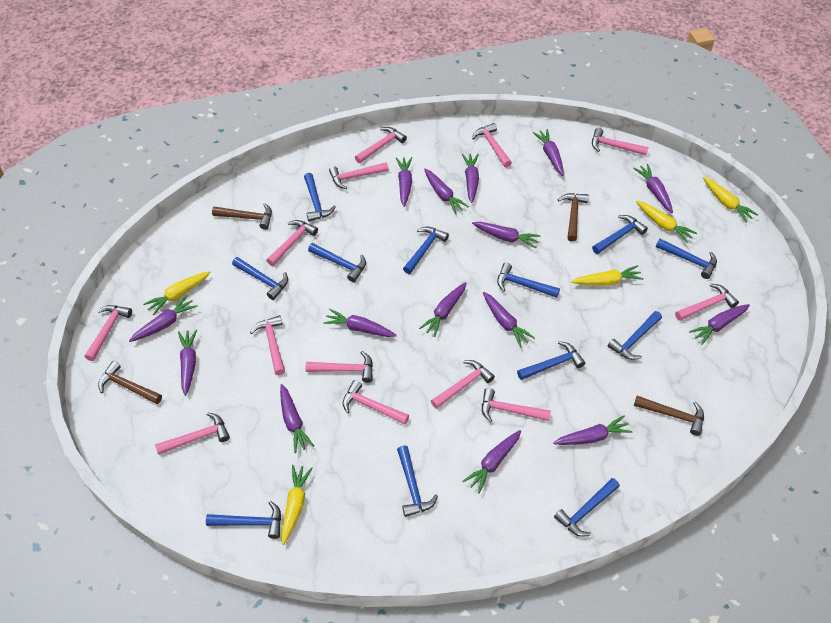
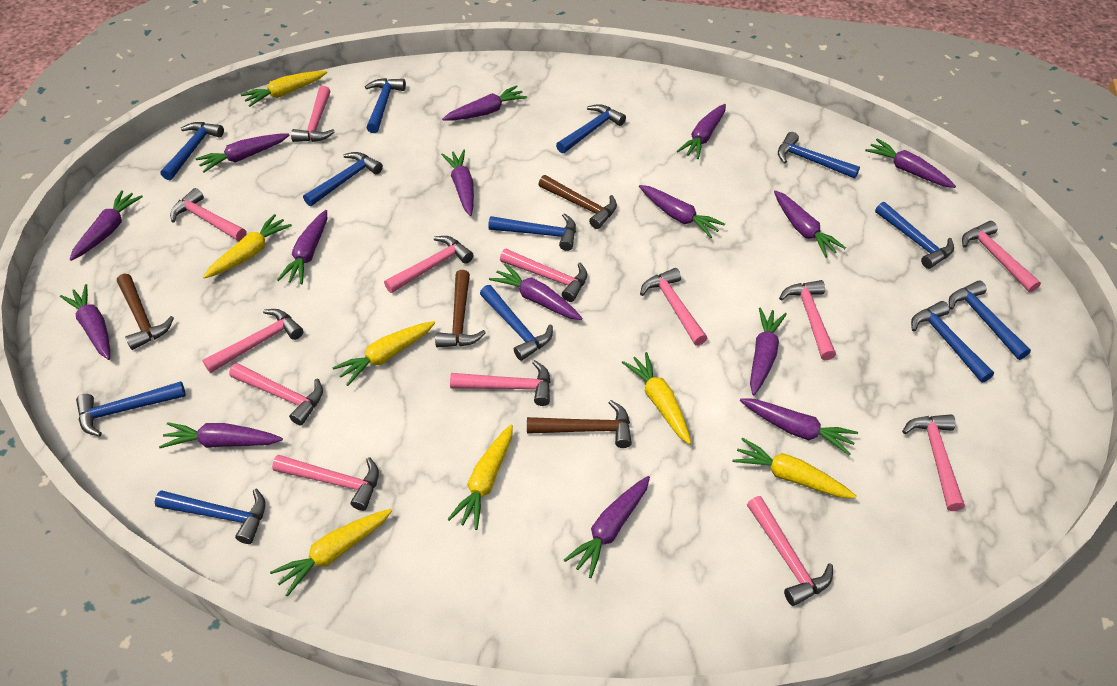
yellow carrot: 5 -> 7

